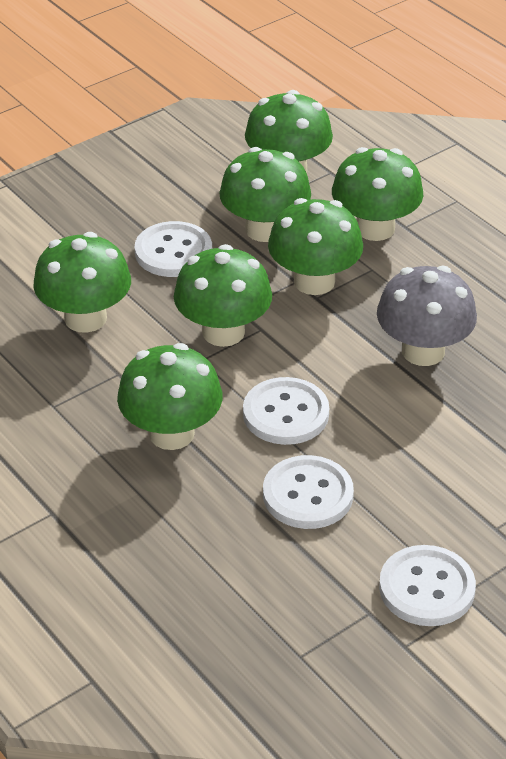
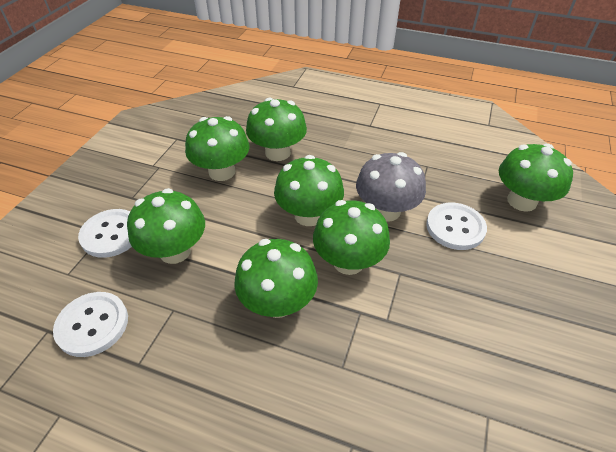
white button: 4 -> 3

